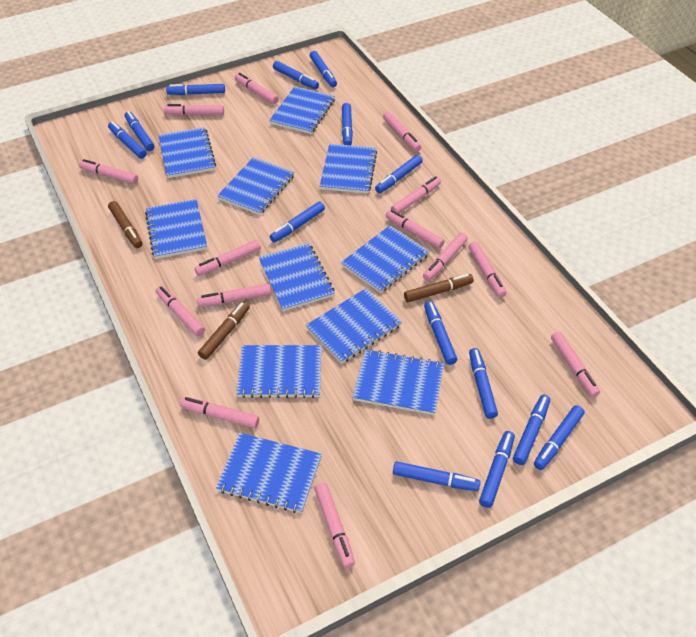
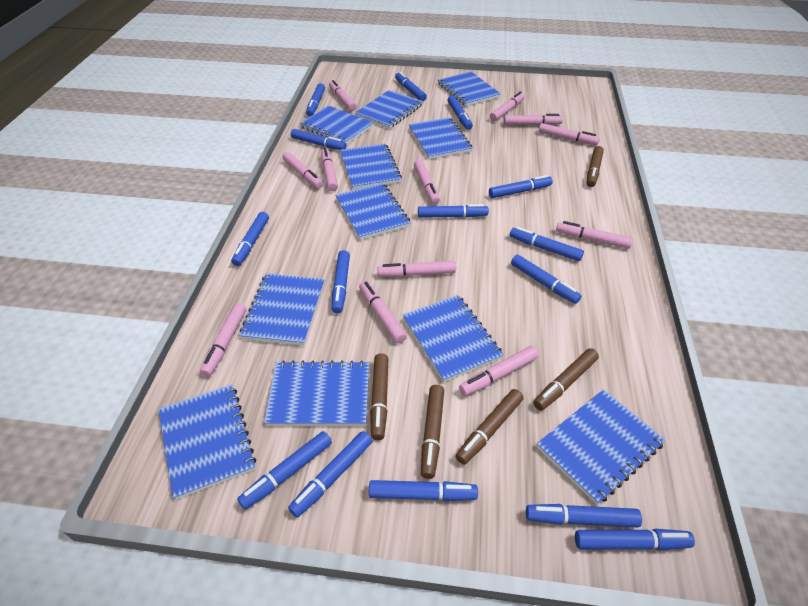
blue marker: 14 -> 15
brown marker: 3 -> 5
pink marker: 14 -> 12

